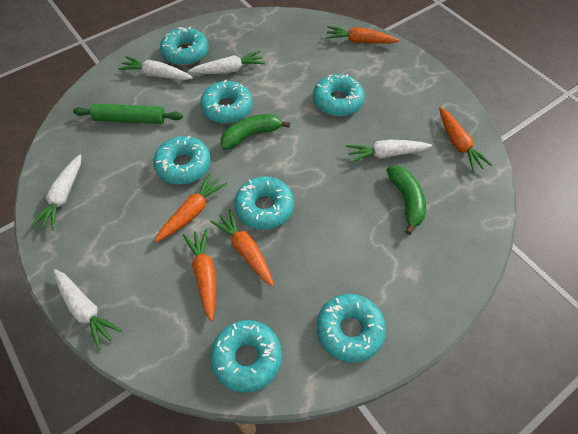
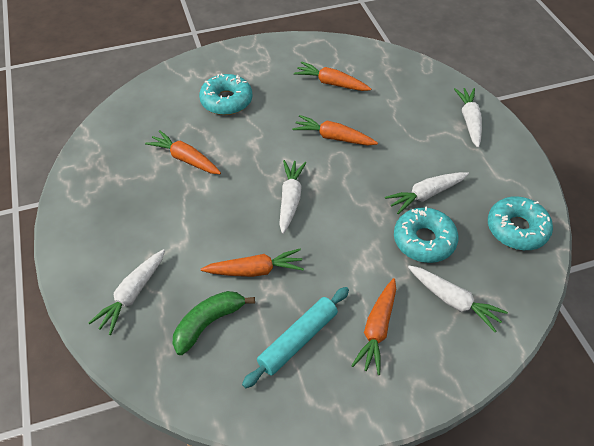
green banana: 2 -> 1
green rolling pin: 1 -> 0
turquoise donut: 7 -> 3
turquoise rolling pin: 0 -> 1

